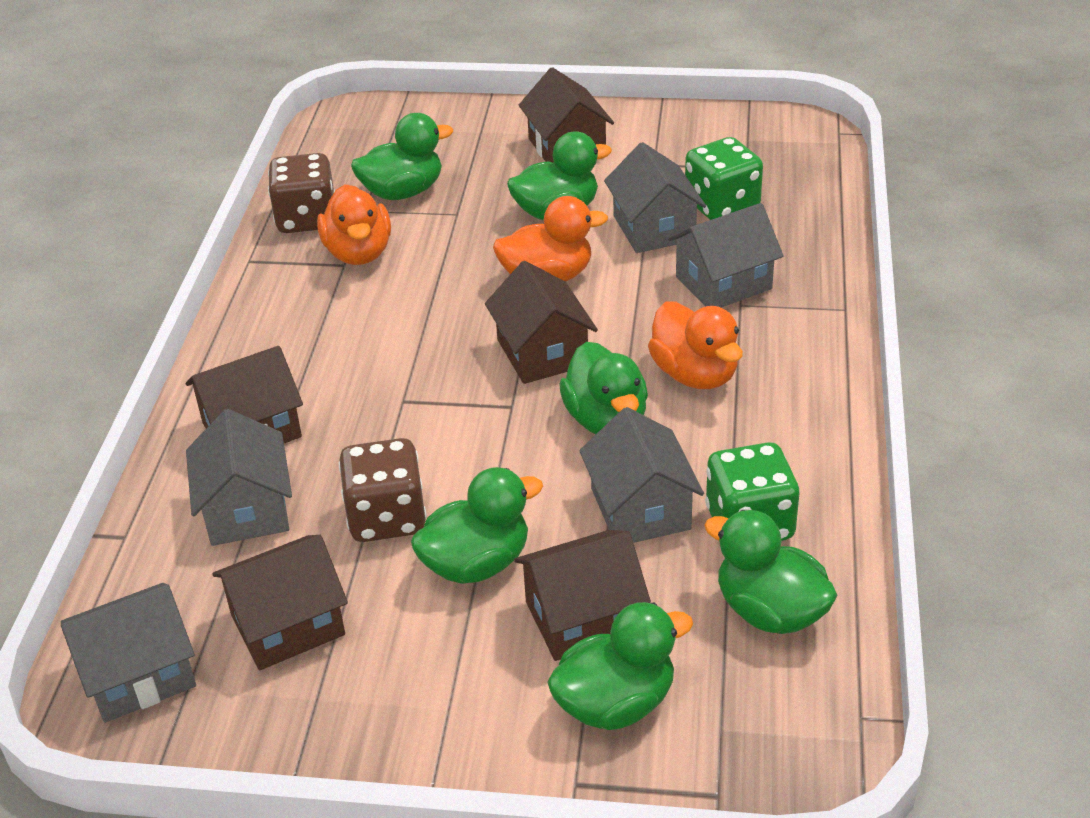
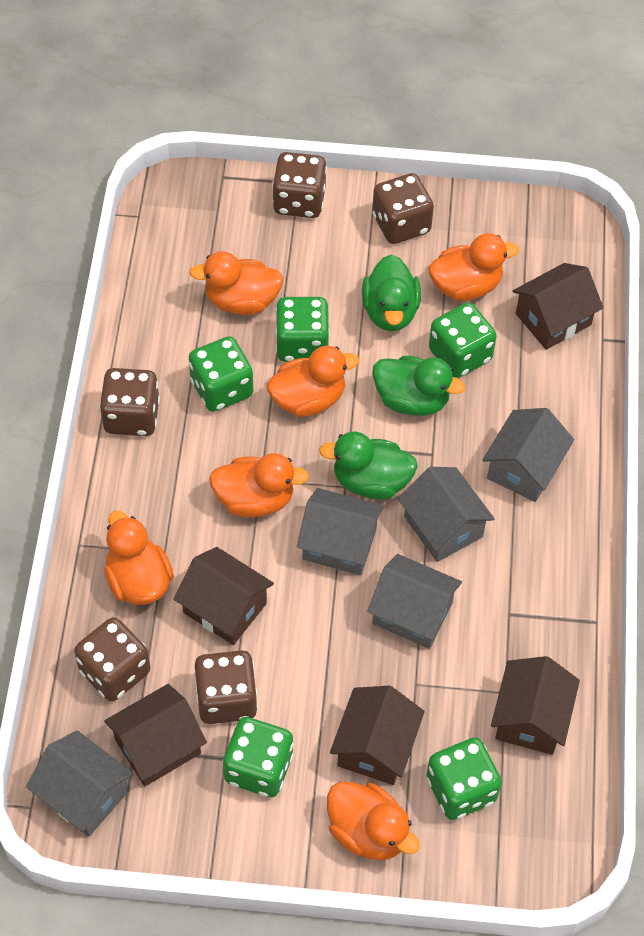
brown dice: 2 -> 5
green dice: 2 -> 5
green duck: 6 -> 3
orange duck: 3 -> 6

